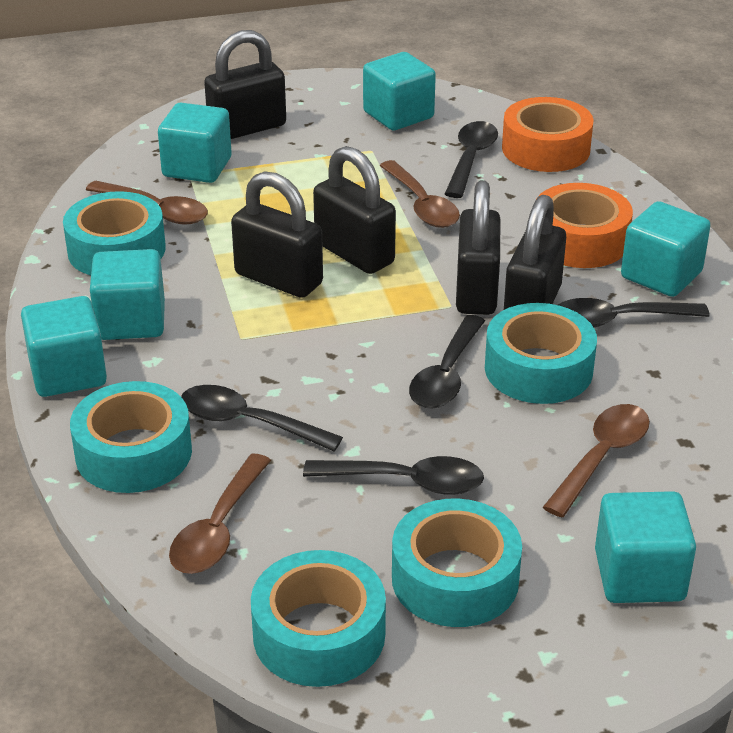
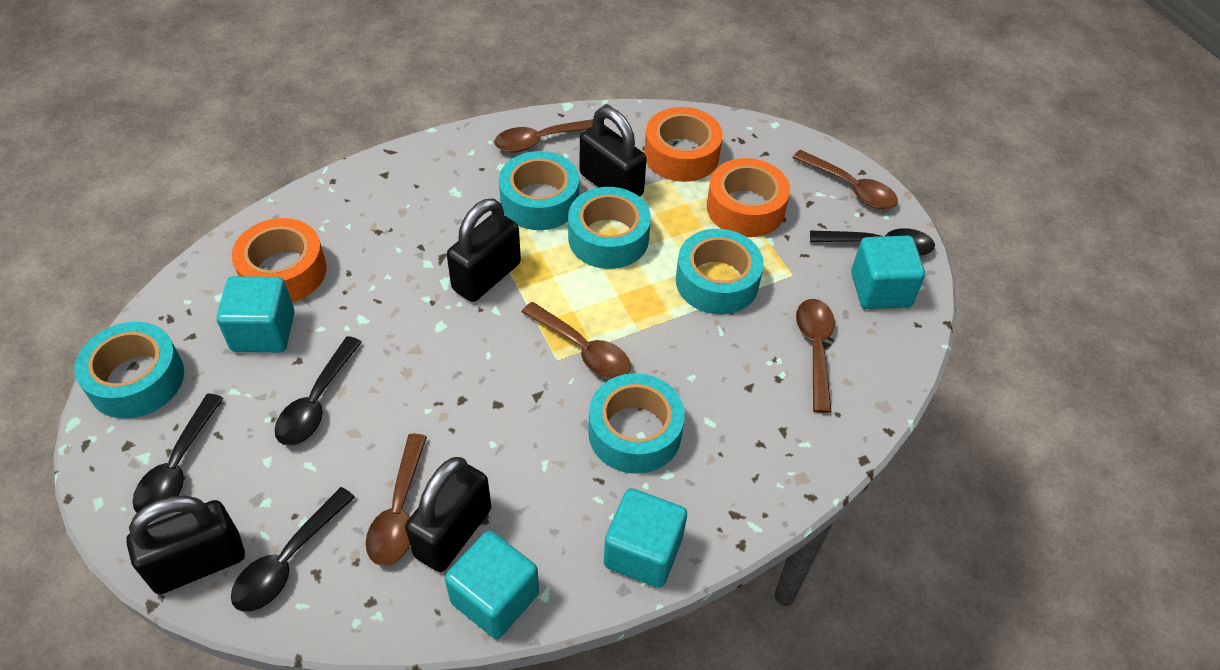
black padlock: 5 -> 4
black spoon: 5 -> 4
brown spoon: 4 -> 5
orange tape: 2 -> 3
turquoise cube: 6 -> 4

